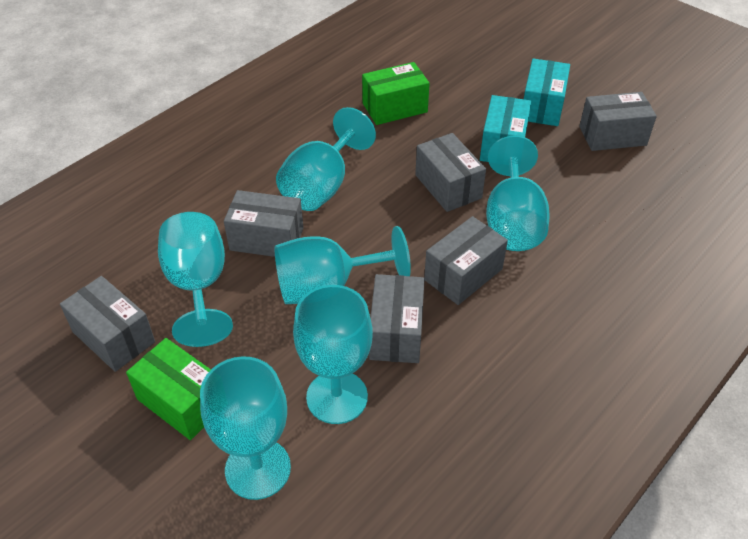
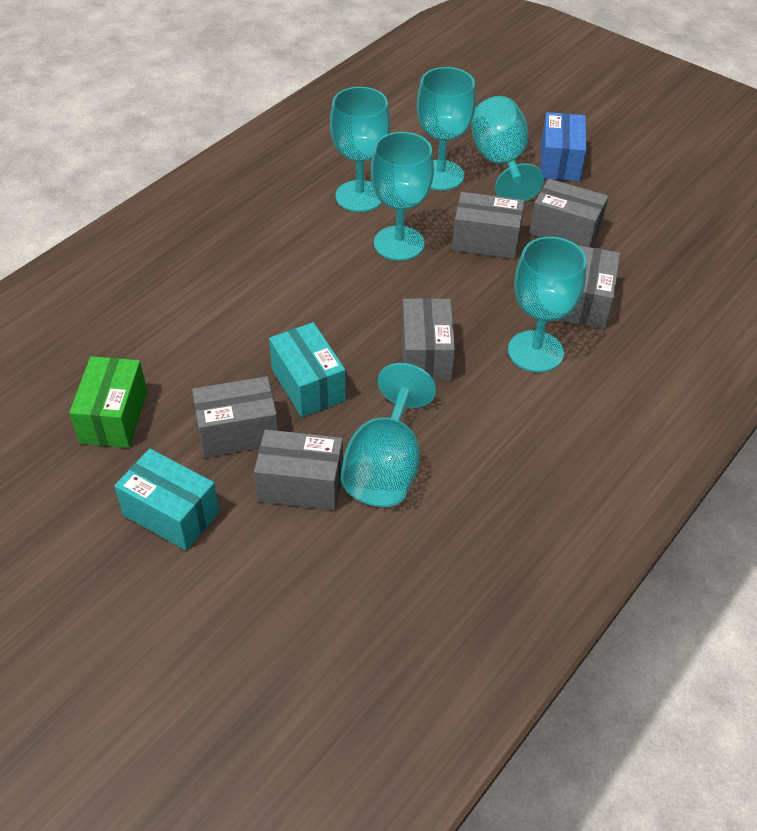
blue box: 0 -> 1
green box: 2 -> 1

